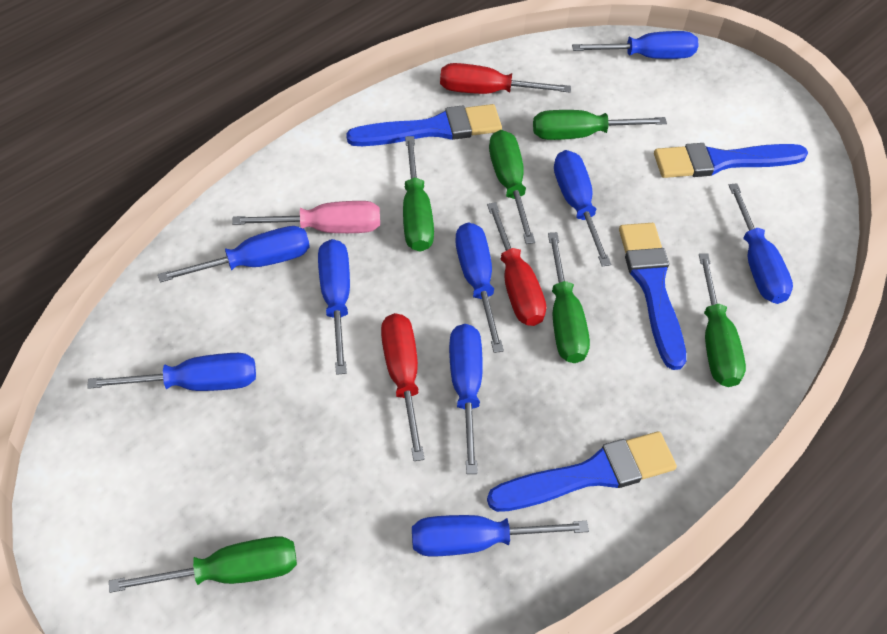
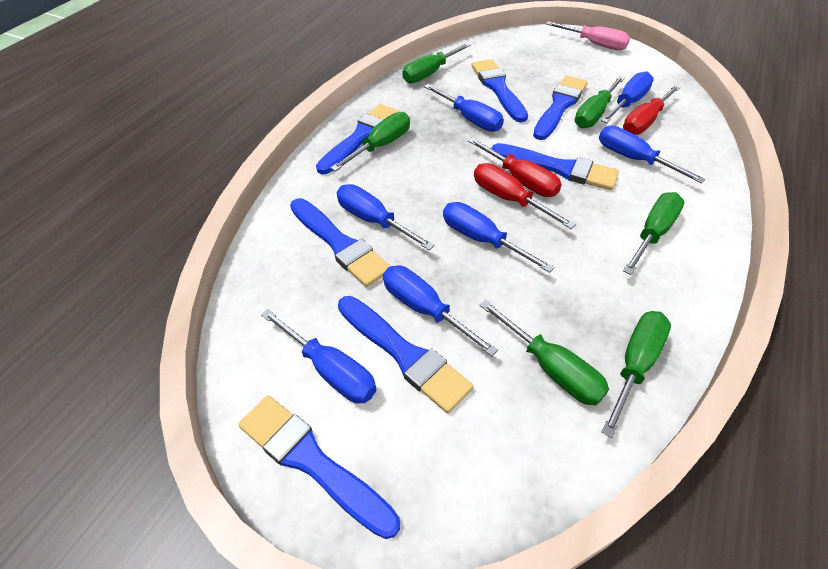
blue brush: 4 -> 7
blue screwdriver: 9 -> 7

